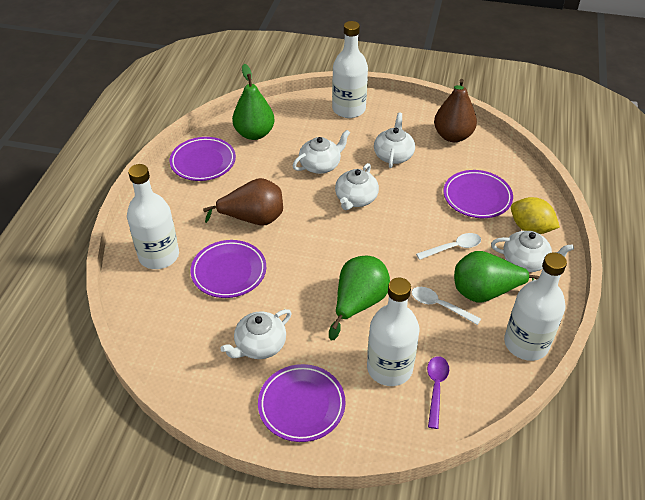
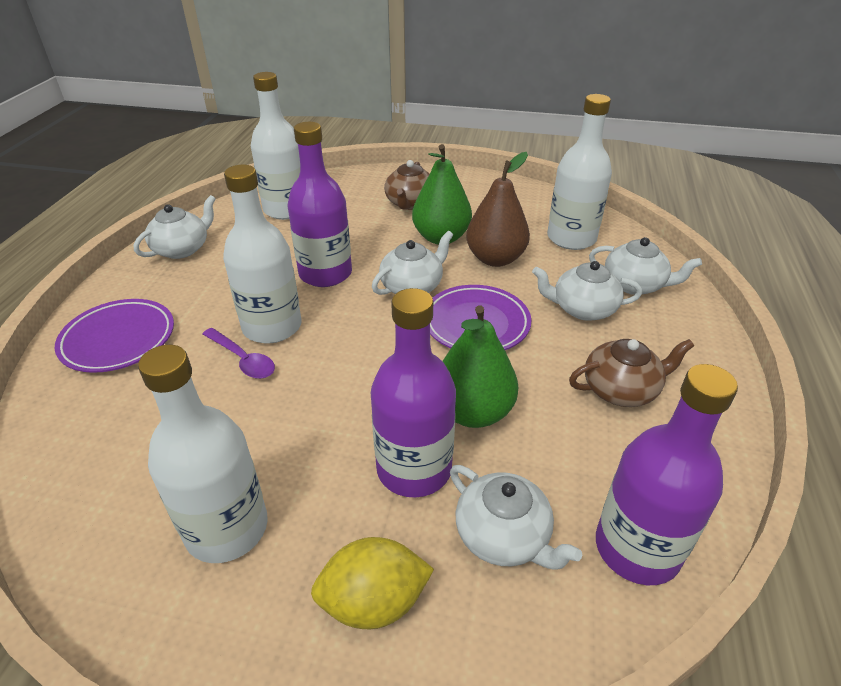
brown pear: 2 -> 1
brown teapot: 0 -> 2
green pear: 3 -> 2
purple bottle: 0 -> 3
purple plate: 4 -> 2
white spoon: 2 -> 0

